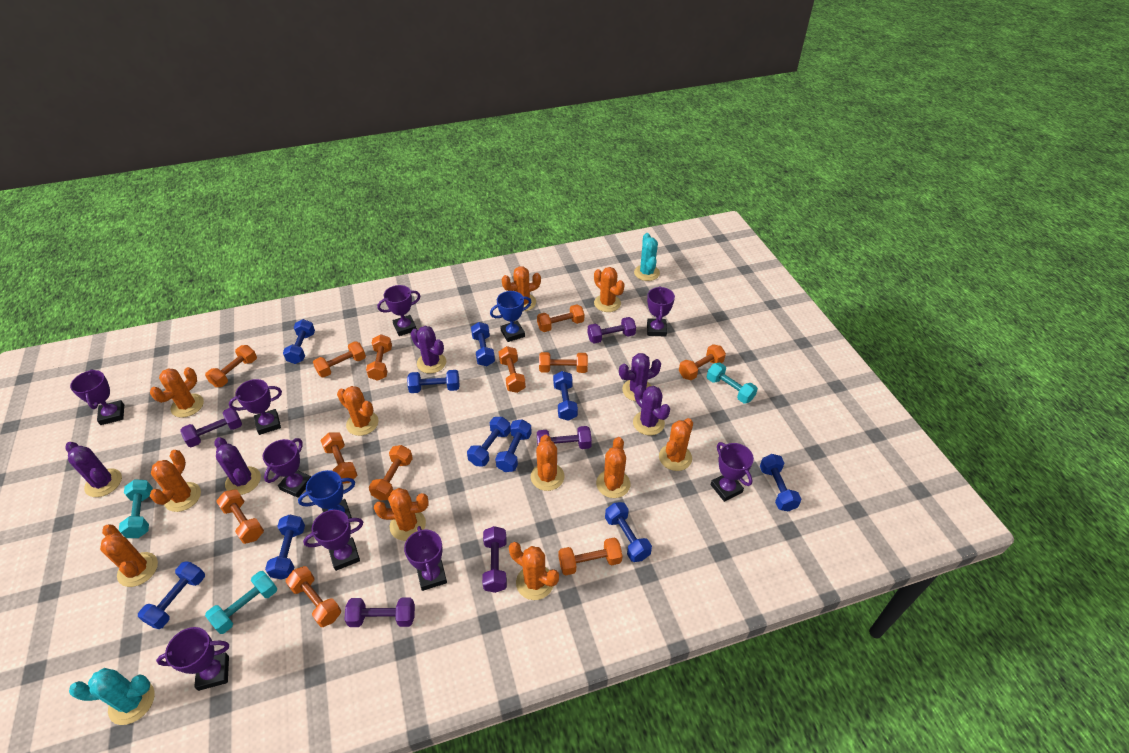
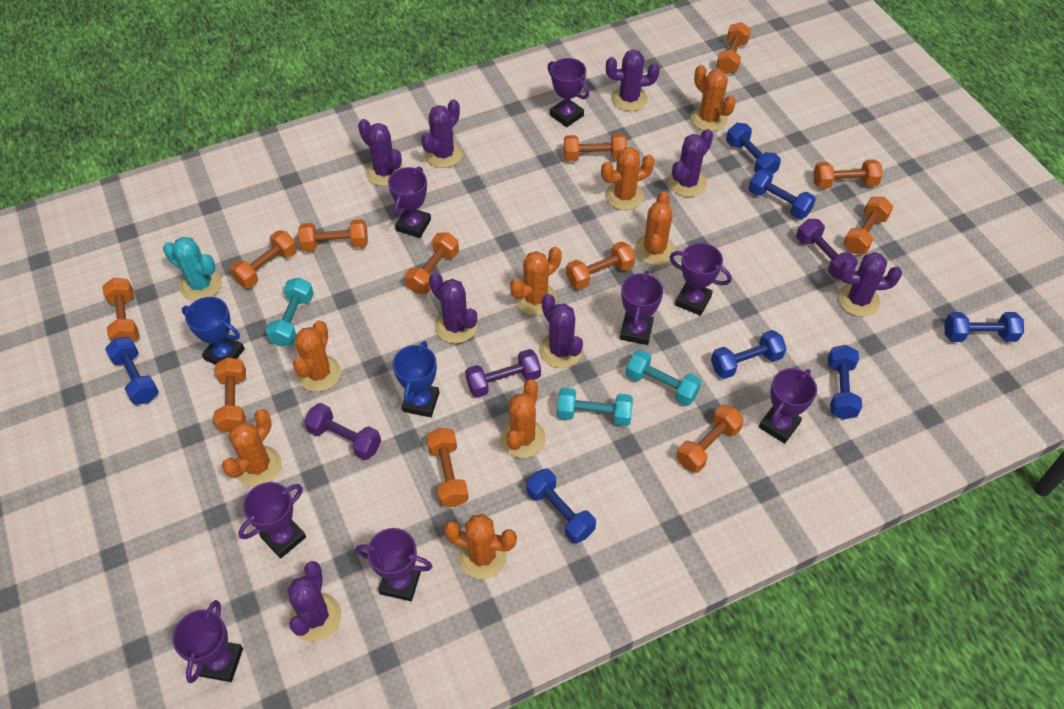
blue dumbbell: 10 -> 7
orange cactus: 11 -> 8
purple cactus: 5 -> 8
purple dumbbell: 5 -> 3
purple trophy: 9 -> 8
turquoise cactus: 2 -> 1

